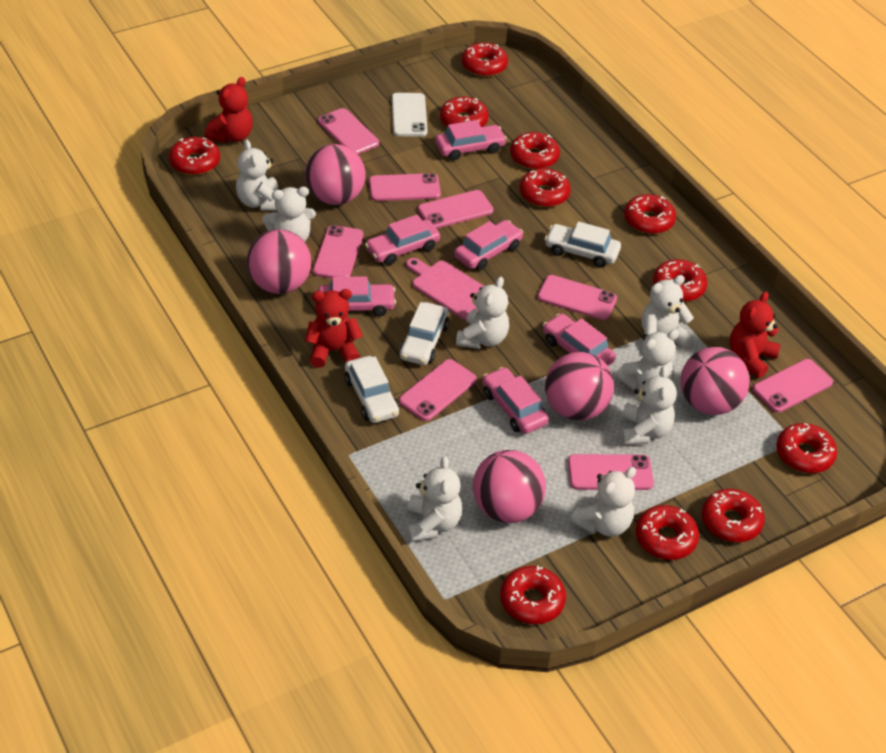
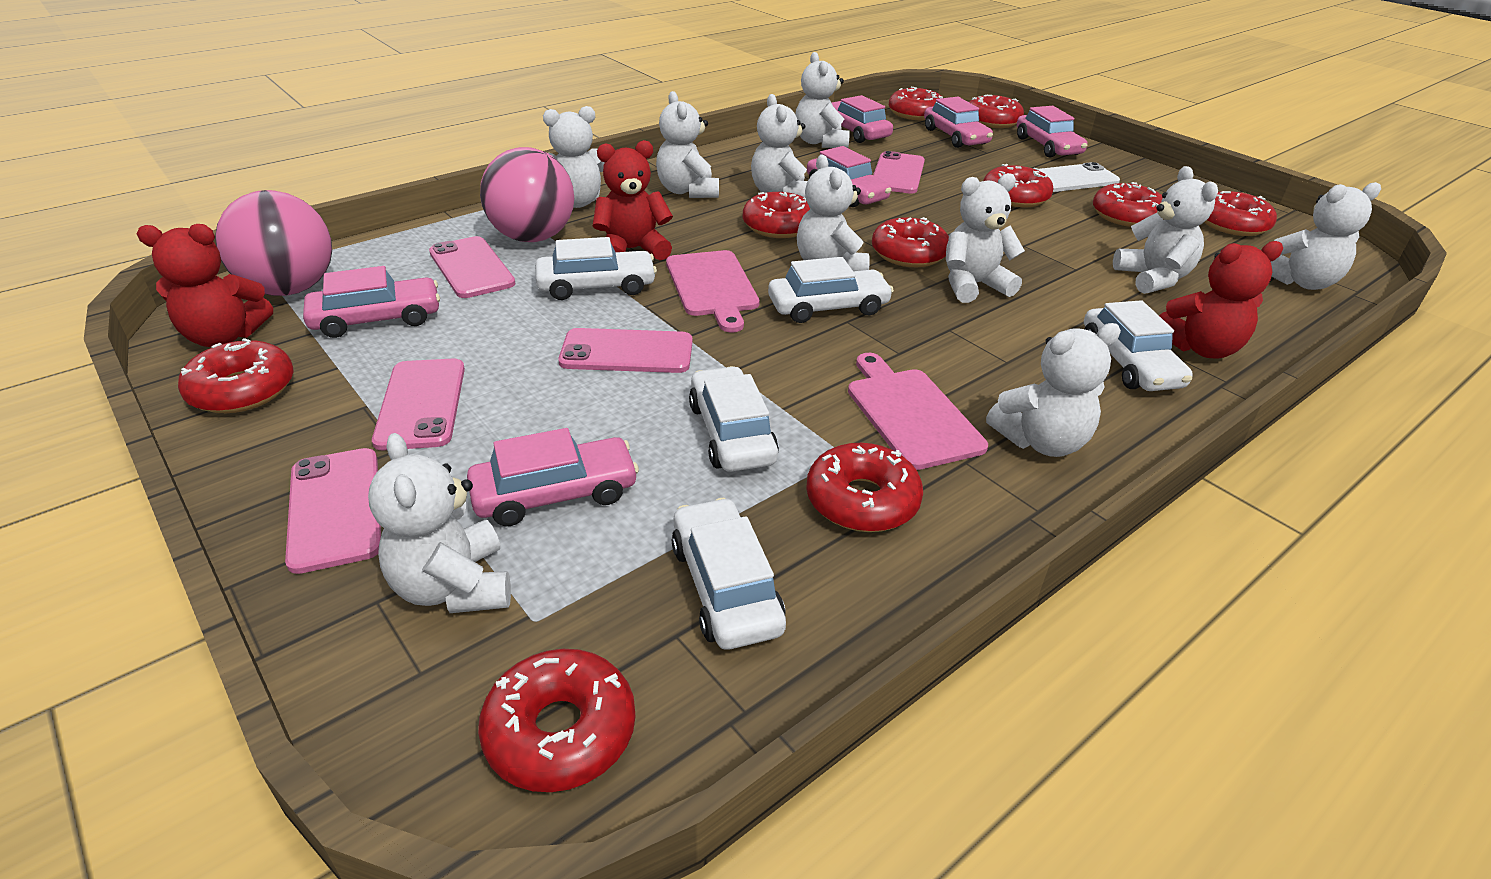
pink ball: 5 -> 2
pink cutting board: 1 -> 2
pink phone: 8 -> 5
red donut: 11 -> 10
white car: 3 -> 5
white teddy bear: 8 -> 10

